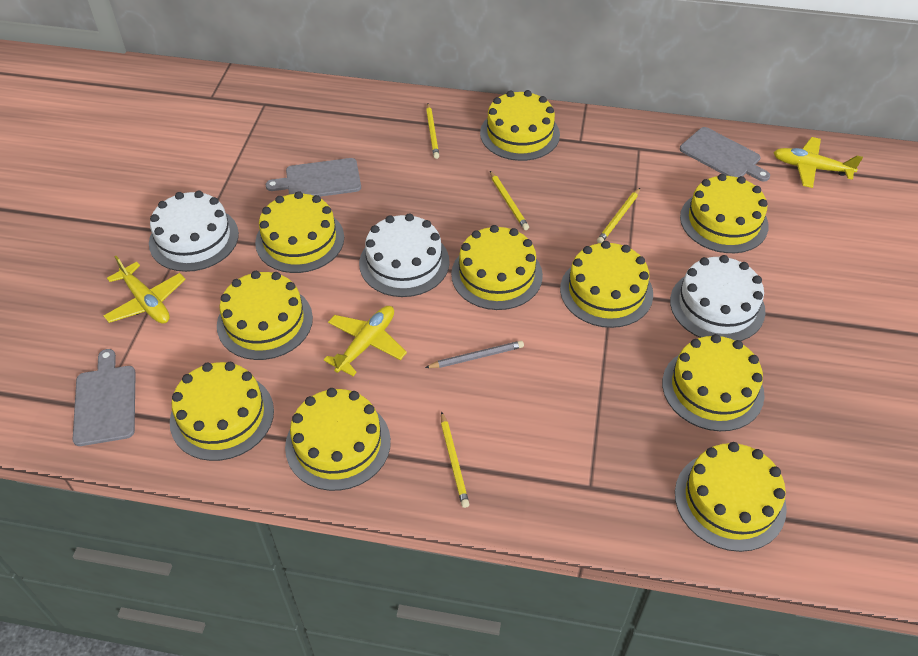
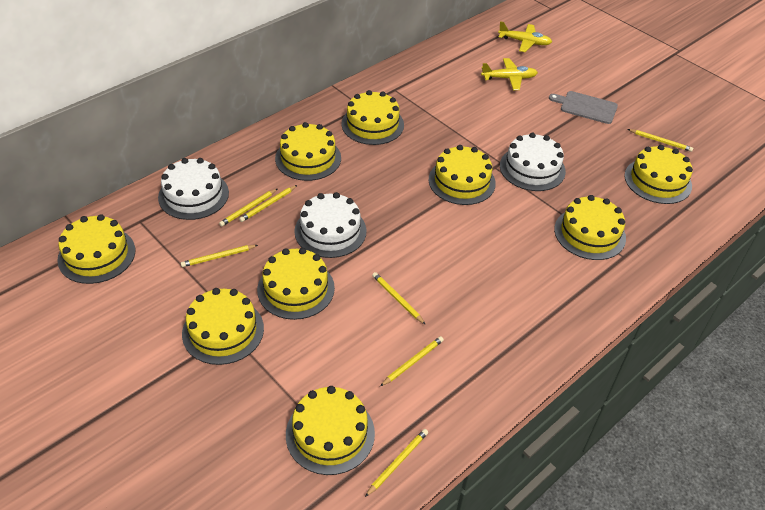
grey cutting board: 3 -> 1
grey pencil: 1 -> 0
yellow cake: 10 -> 9
yellow pencil: 4 -> 7
yellow plane: 3 -> 2

